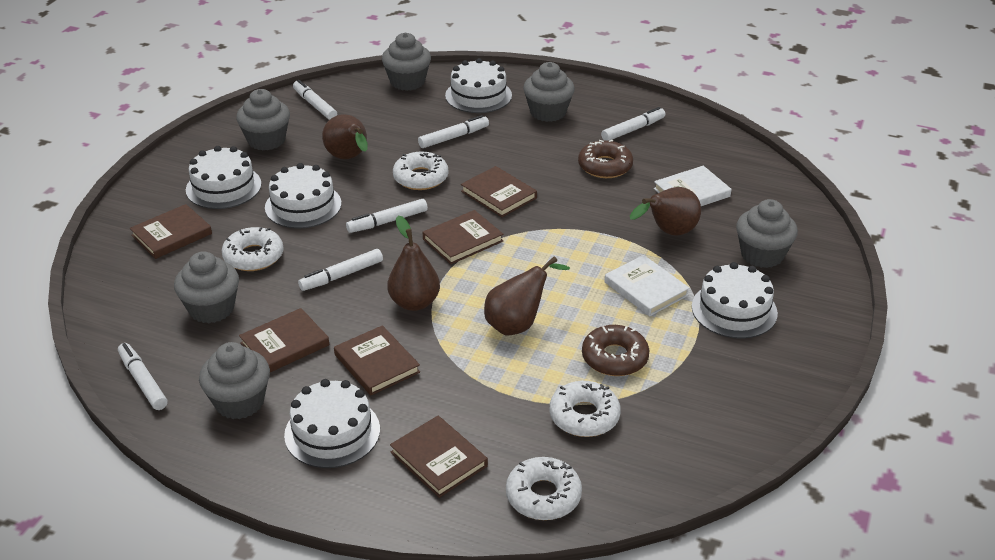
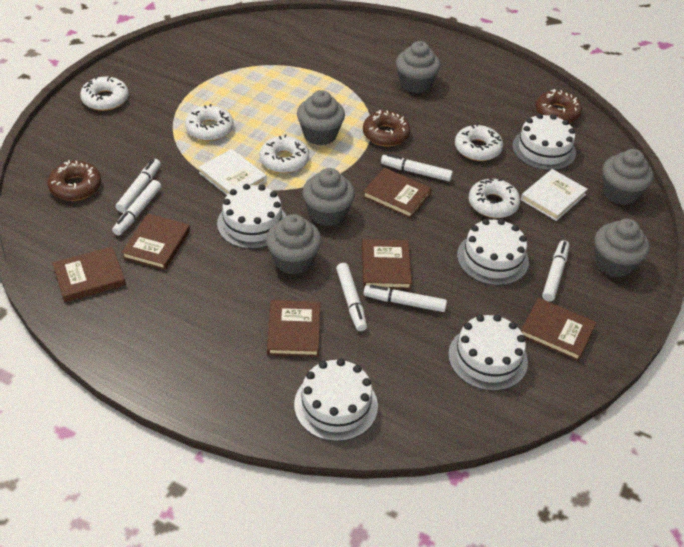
brown donut: 2 -> 3
brown pear: 4 -> 0
white donut: 4 -> 5

